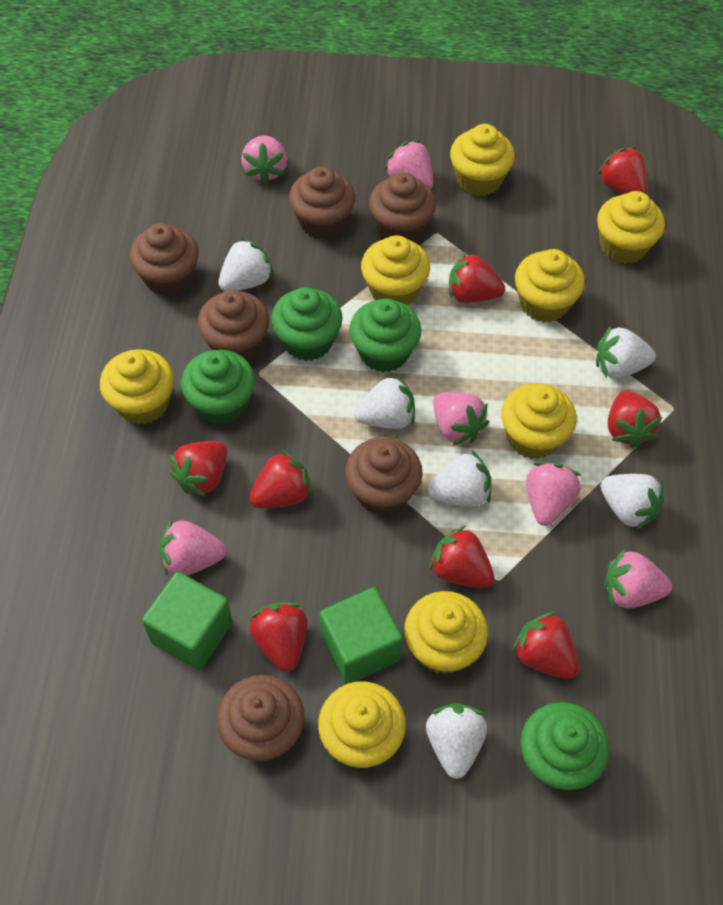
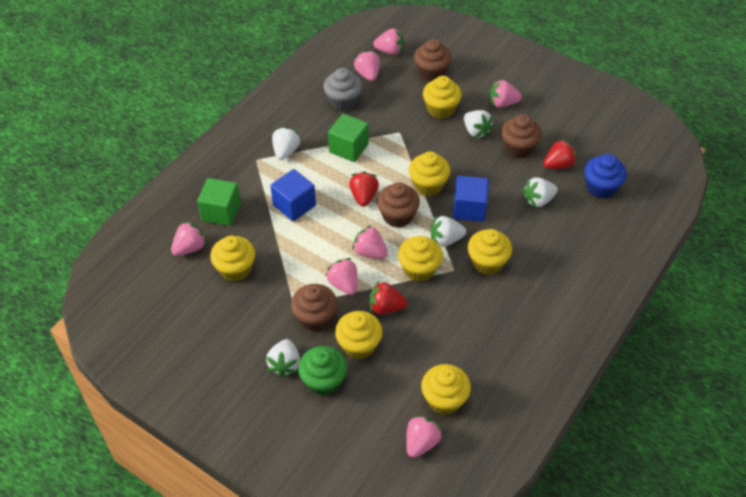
blue cube: 0 -> 2
blue cupcake: 0 -> 1
brown cupcake: 6 -> 4
green cupcake: 4 -> 1
grey cupcake: 0 -> 1
pink strawberry: 6 -> 7
red strawberry: 8 -> 3
white strawberry: 6 -> 5
yellow cupcake: 8 -> 7

